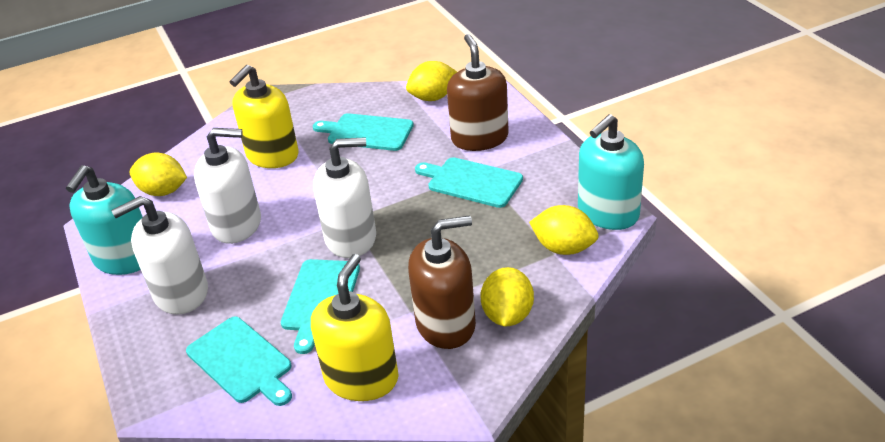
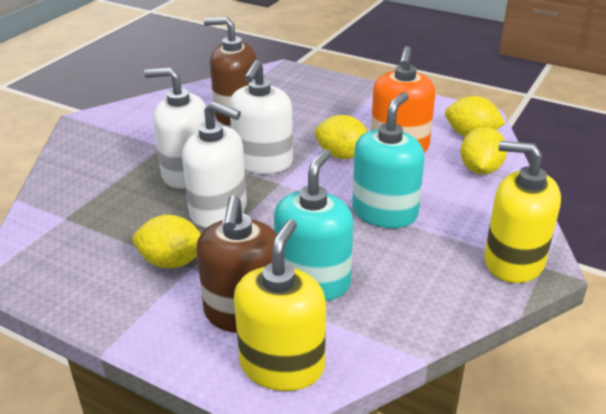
orange soap dispenser: 0 -> 1
turquoise cutting board: 4 -> 0

